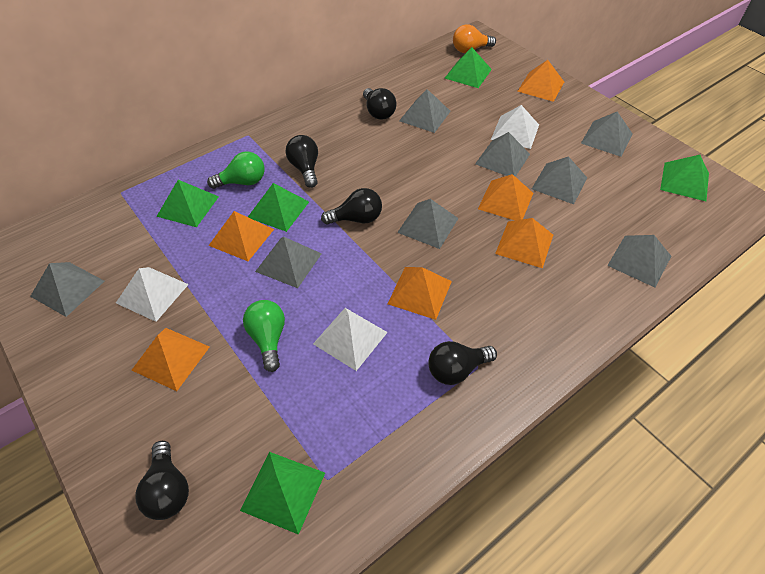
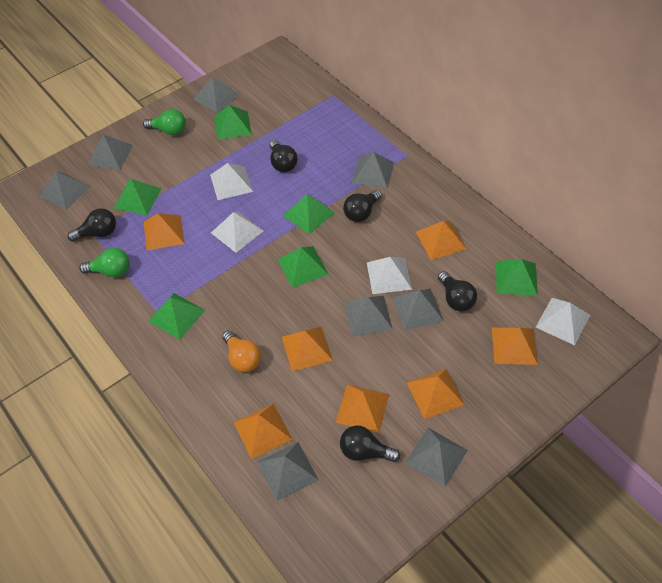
green pyramid: 5 -> 6
orange pyramid: 6 -> 7
white pyramid: 3 -> 4

